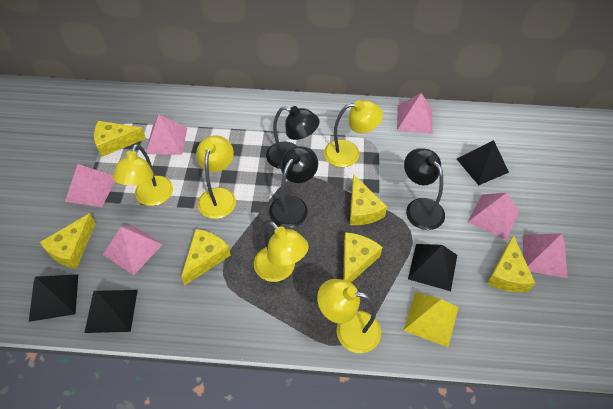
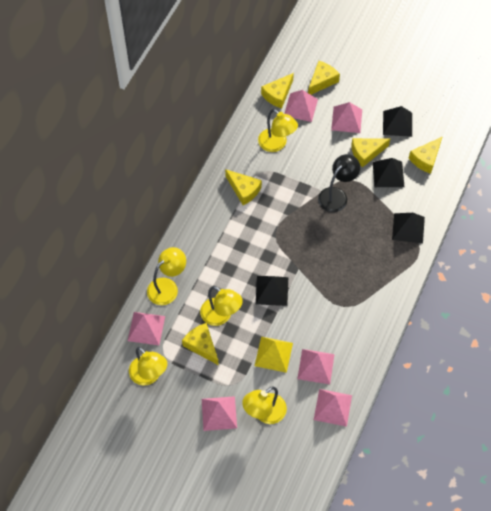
black lamp: 3 -> 1

